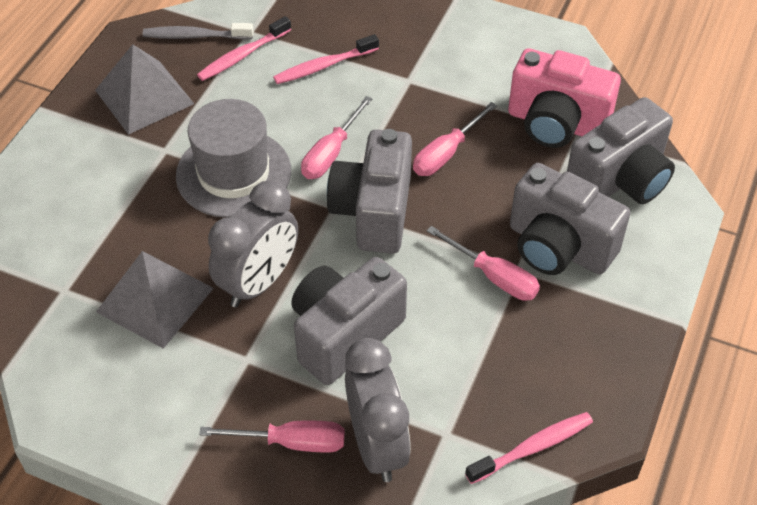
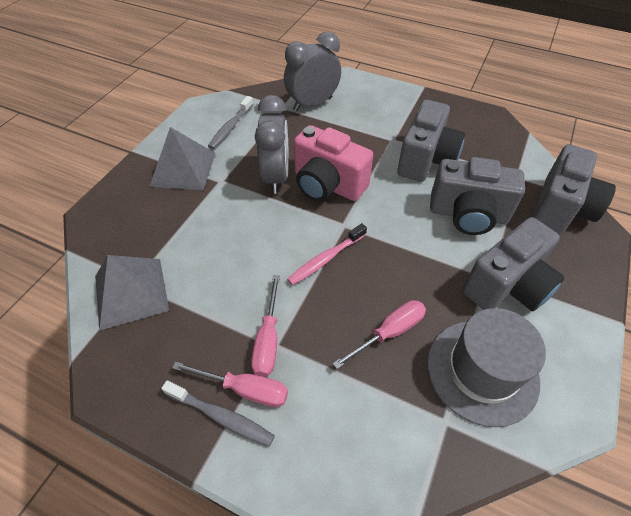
grey toothbrush: 1 -> 2
pink screwdriver: 4 -> 3
pink toothbrush: 3 -> 1

